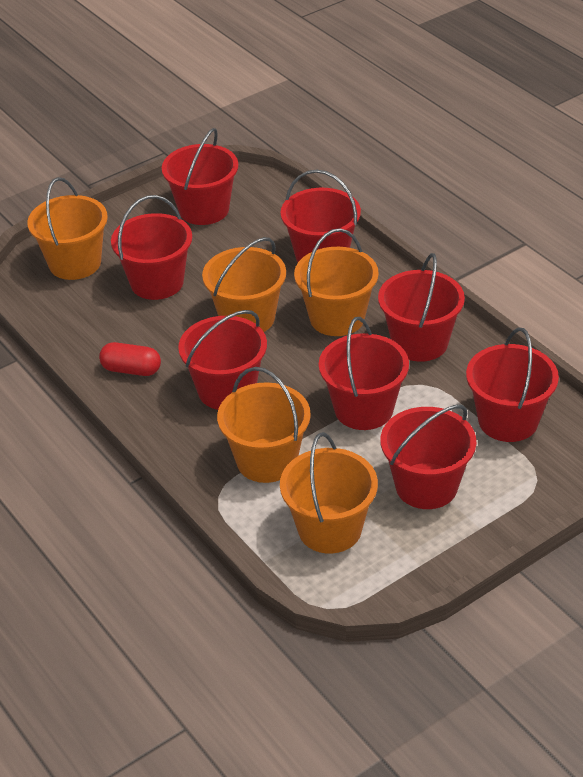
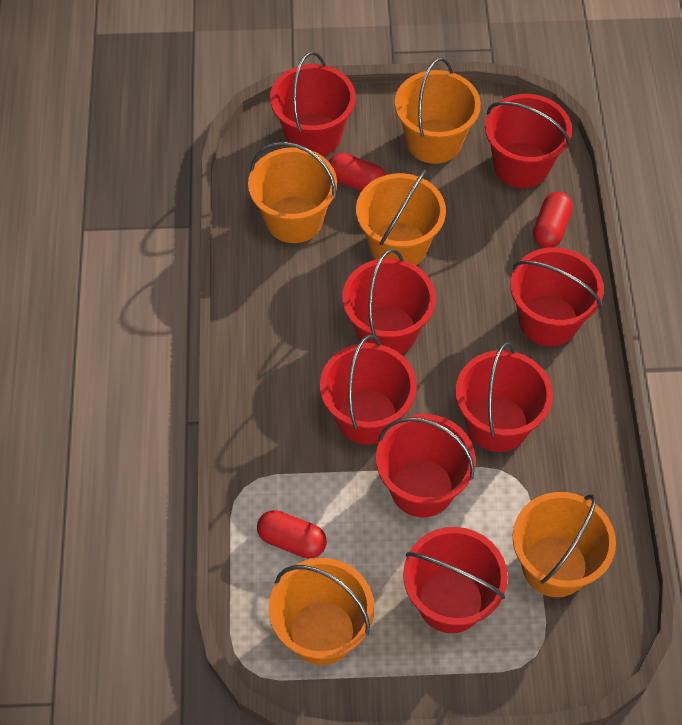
red capsule: 1 -> 3

